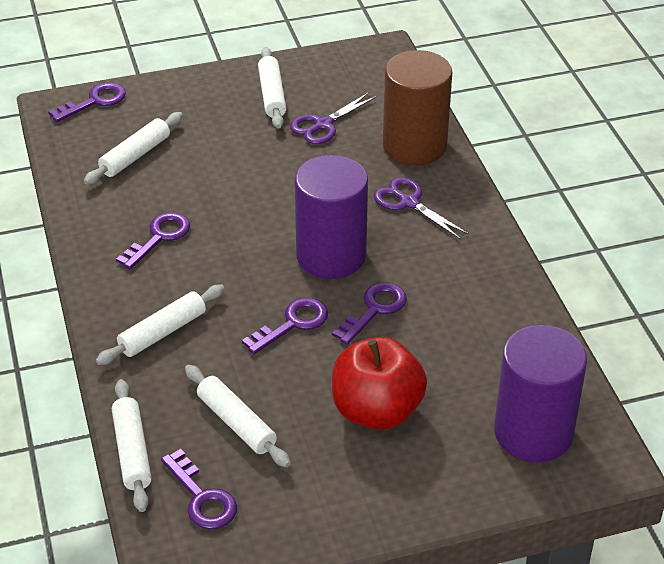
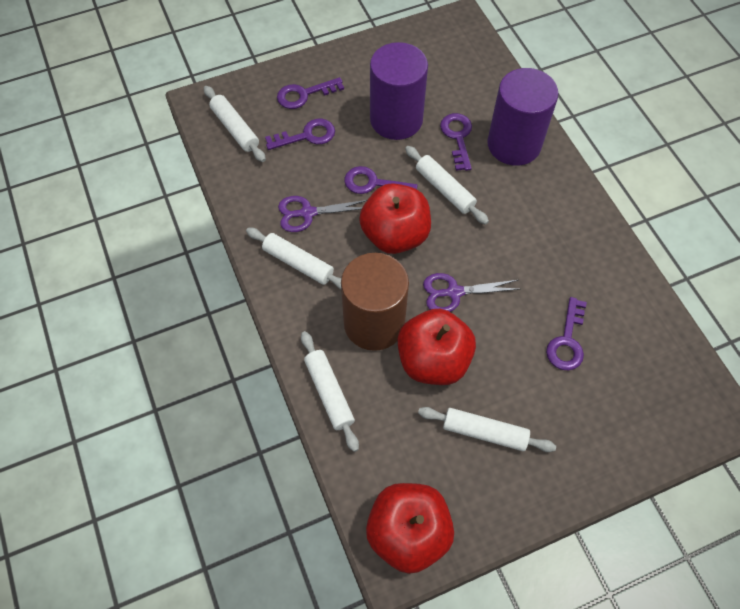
red apple: 1 -> 3

